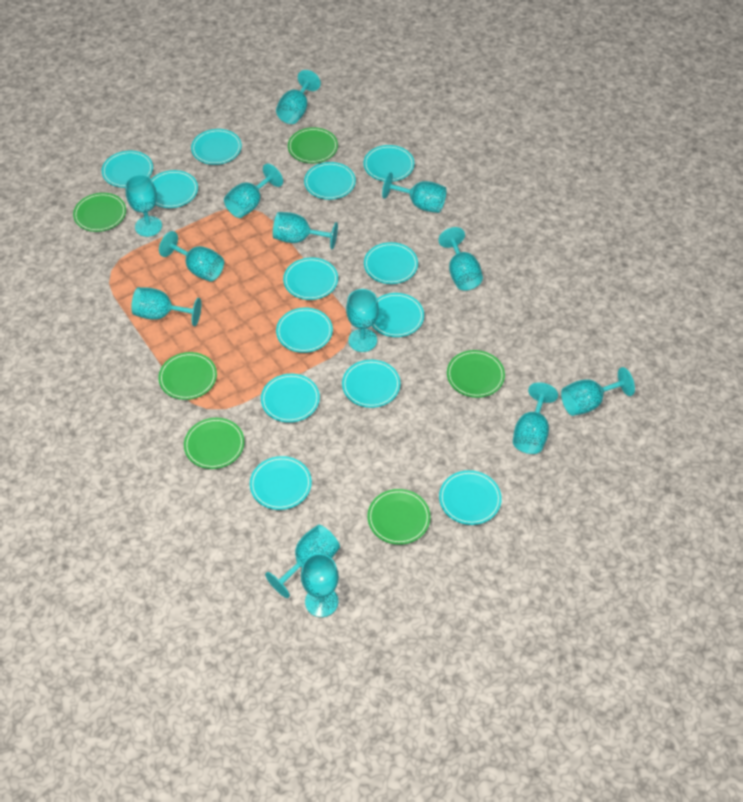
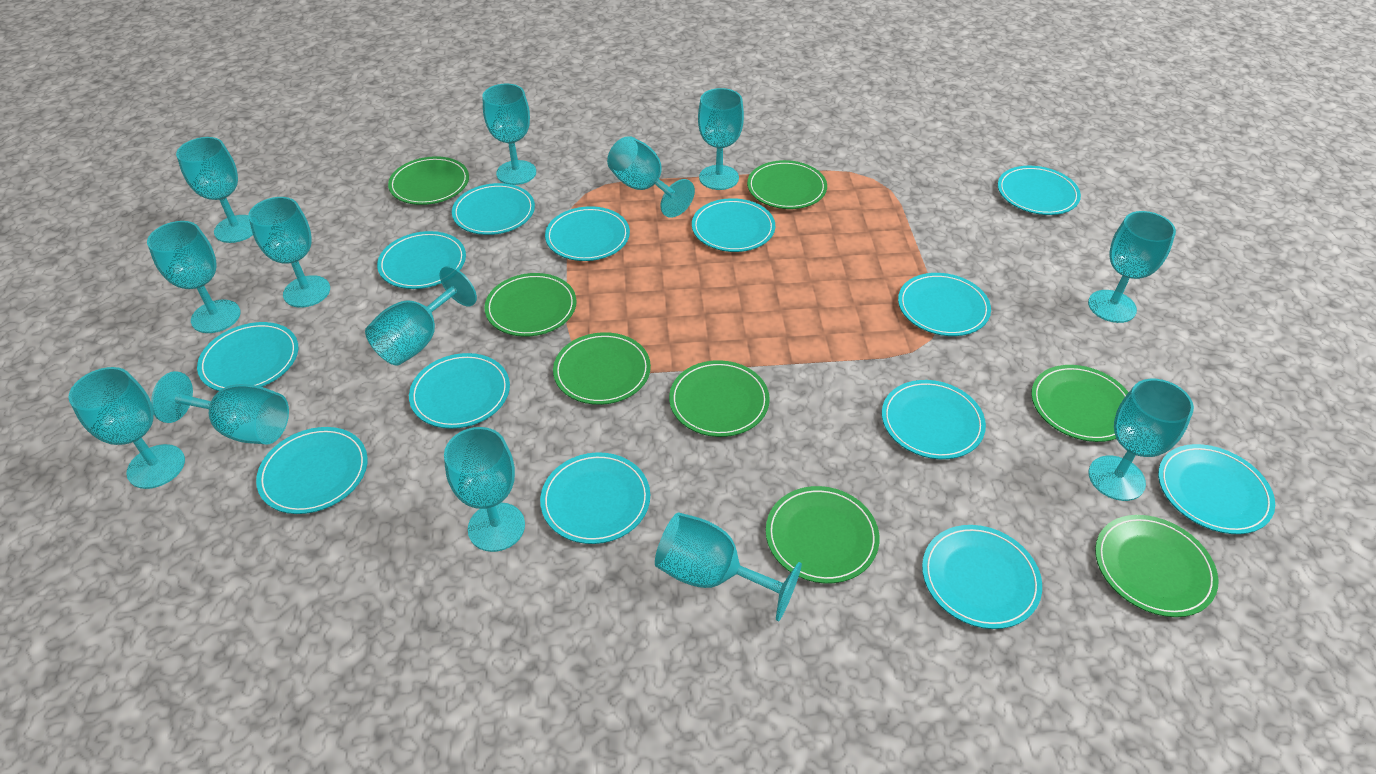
green plate: 6 -> 8

